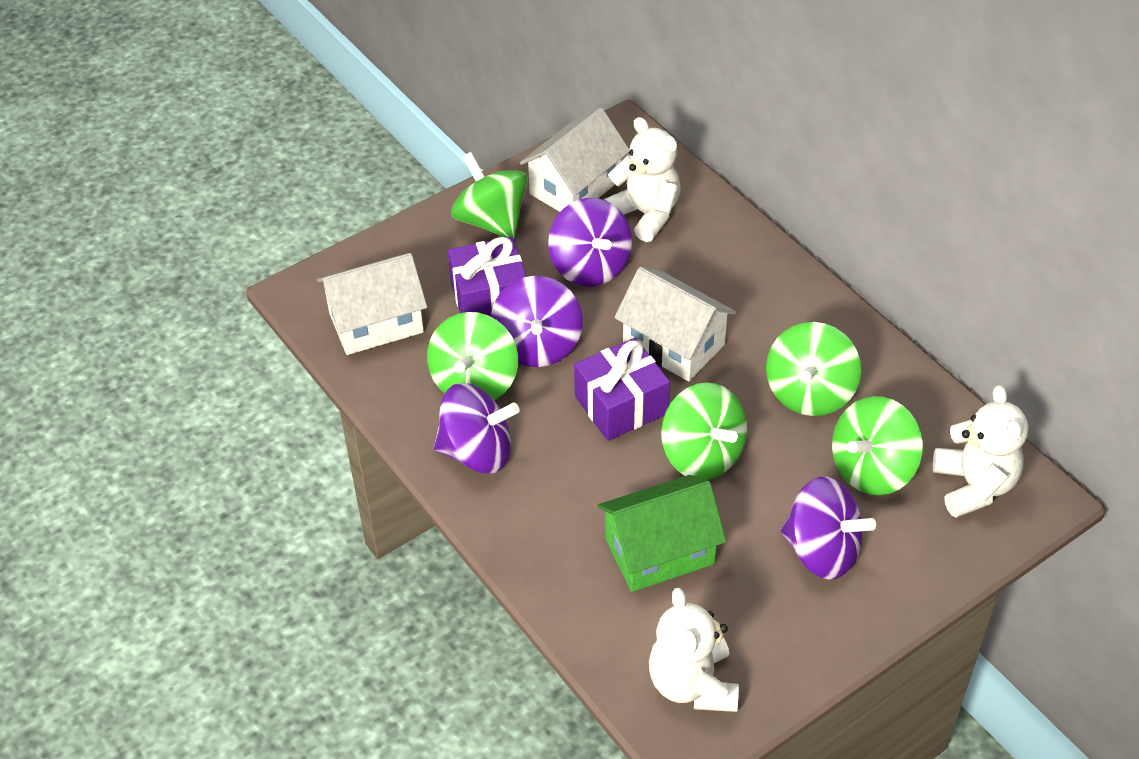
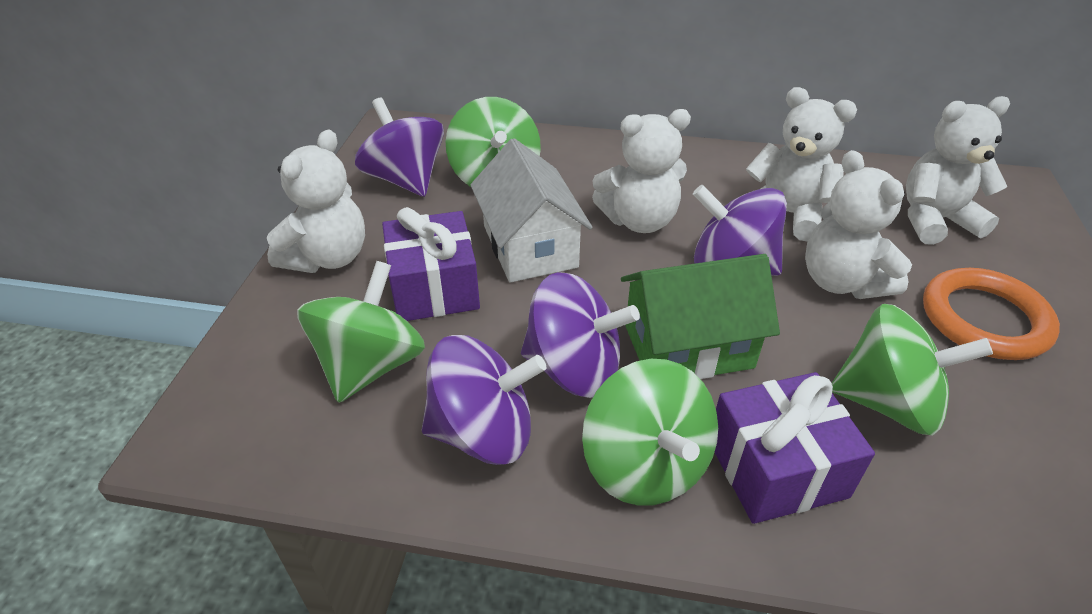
green spinning top: 5 -> 4
orange ring: 0 -> 1
white house: 3 -> 1
white teddy bear: 3 -> 5

